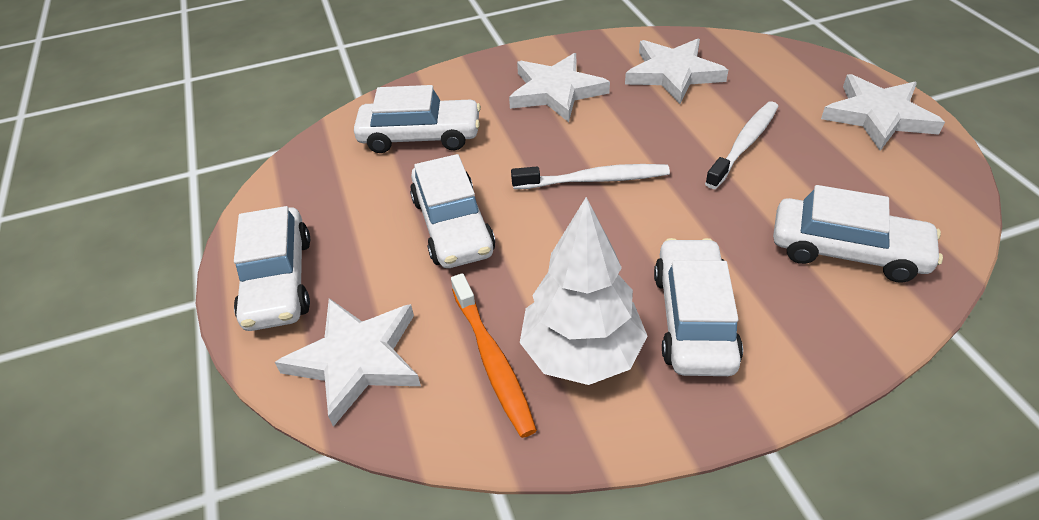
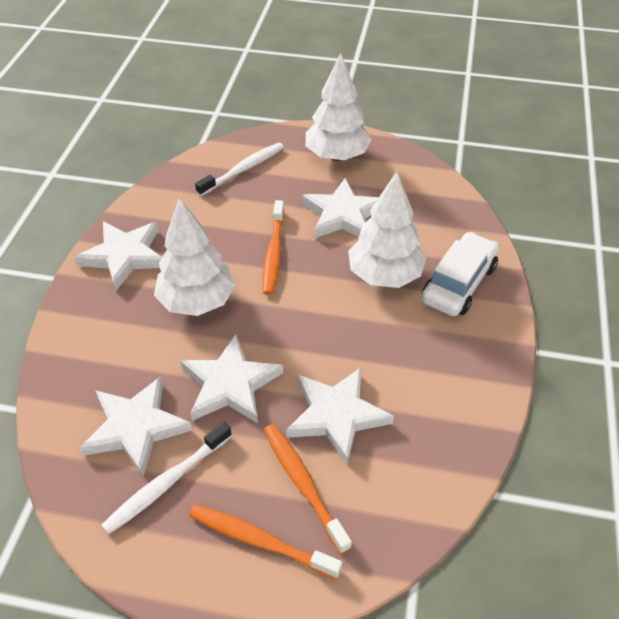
orange toothbrush: 1 -> 3
white car: 5 -> 1
white star: 4 -> 5
white tree: 1 -> 3

